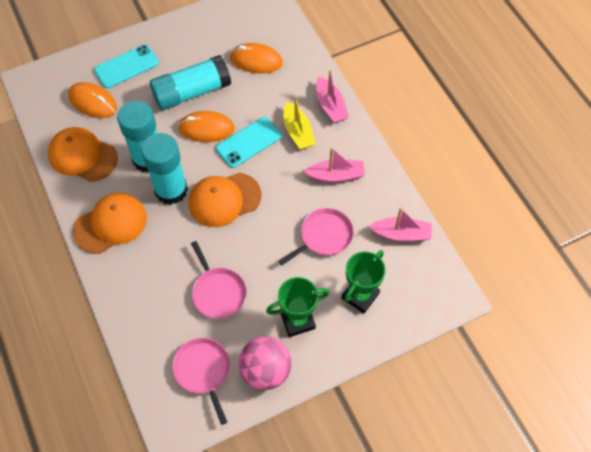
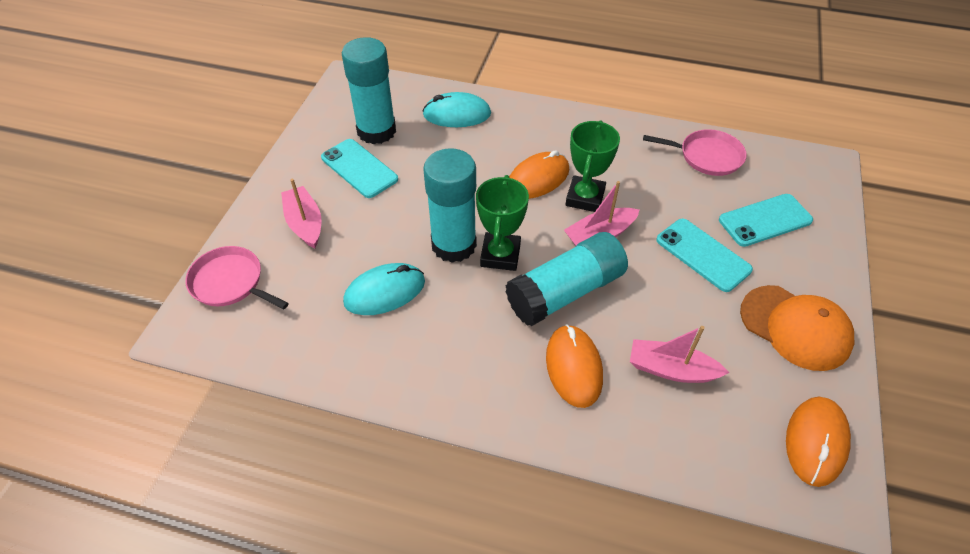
orange cap: 3 -> 1
pink ball: 1 -> 0
pink pan: 3 -> 2
turquoise mouse: 0 -> 2
turquoise phone: 2 -> 3
yellow boat: 1 -> 0

